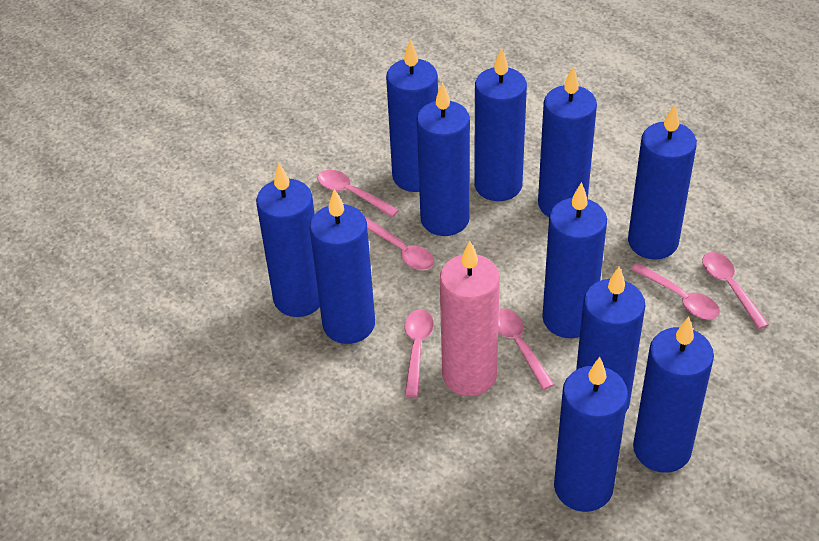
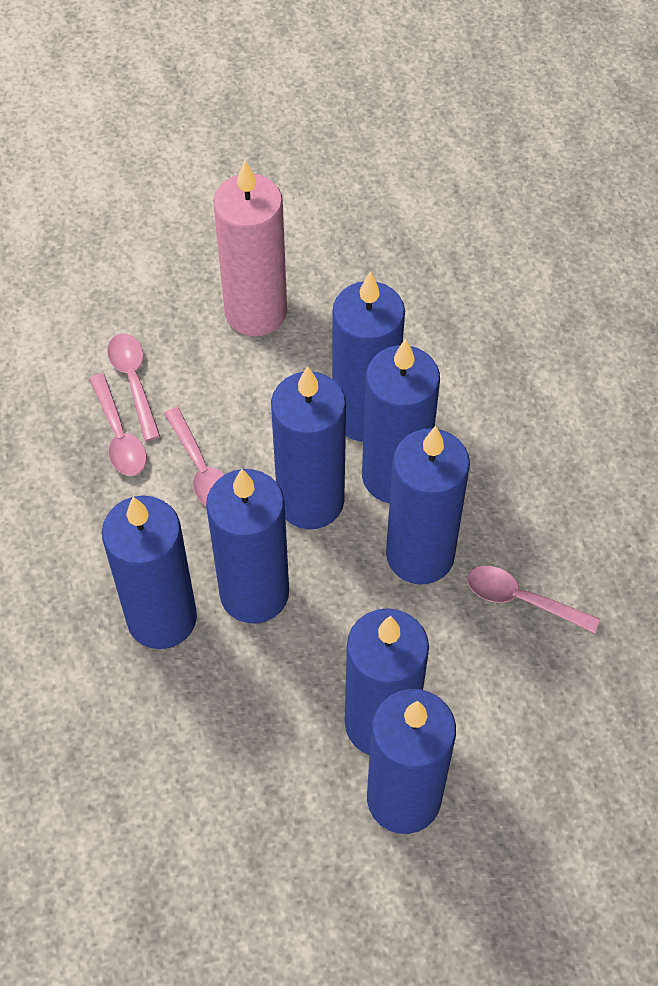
blue candle: 11 -> 8
pink spoon: 6 -> 4

